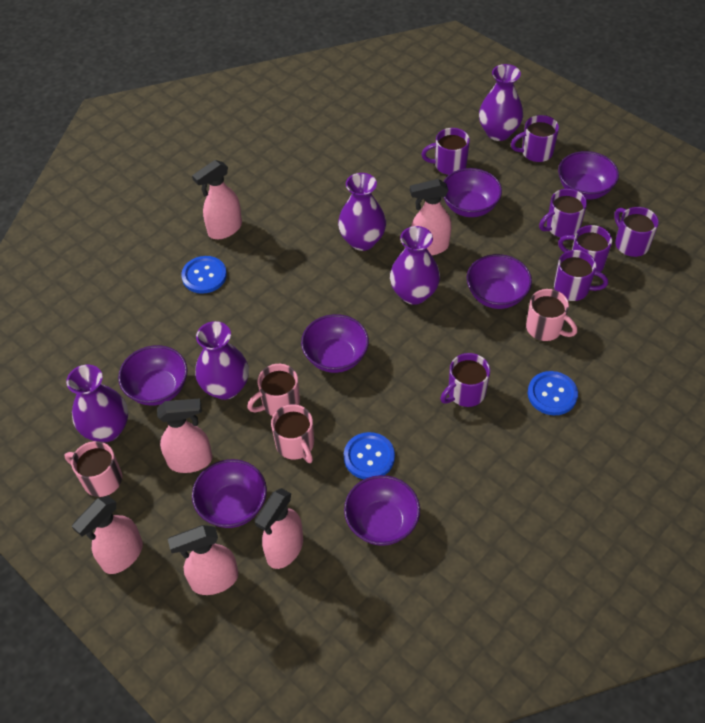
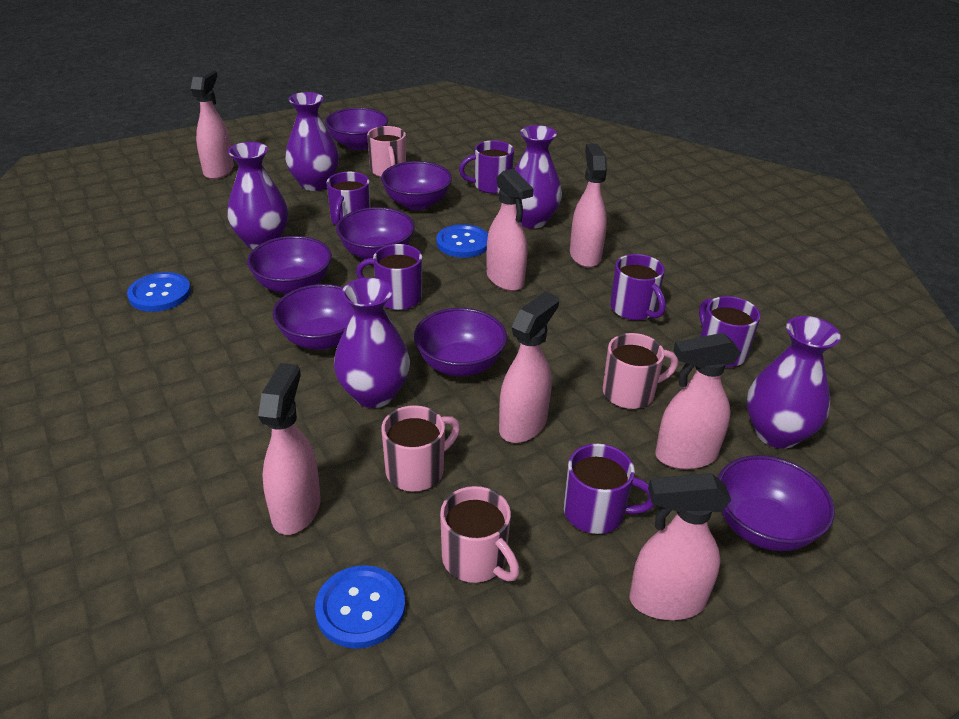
pink spray bottle: 6 -> 7
purple mug: 7 -> 6

